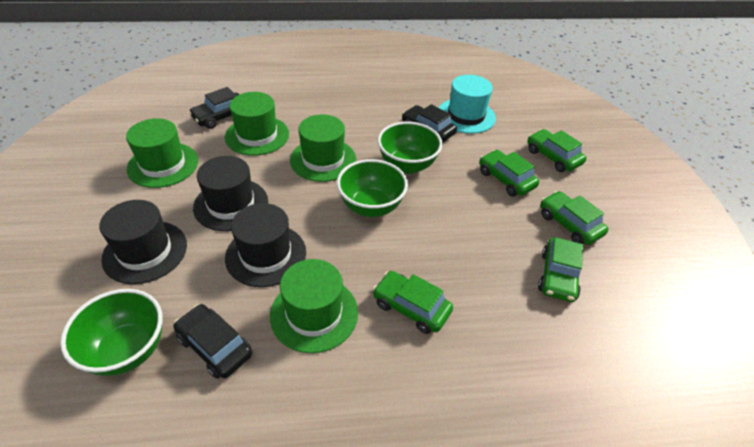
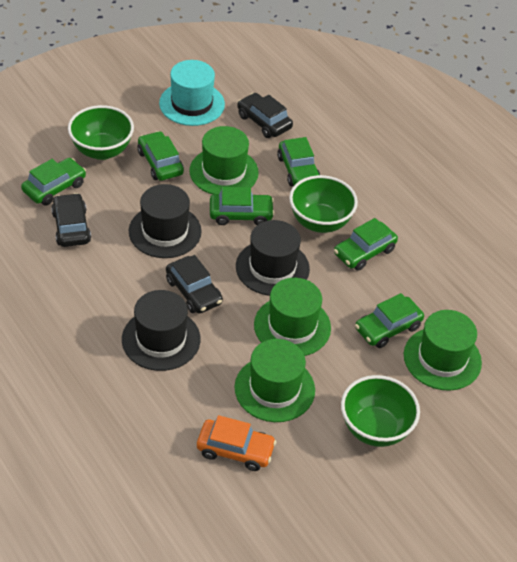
green car: 5 -> 6
orange car: 0 -> 1

